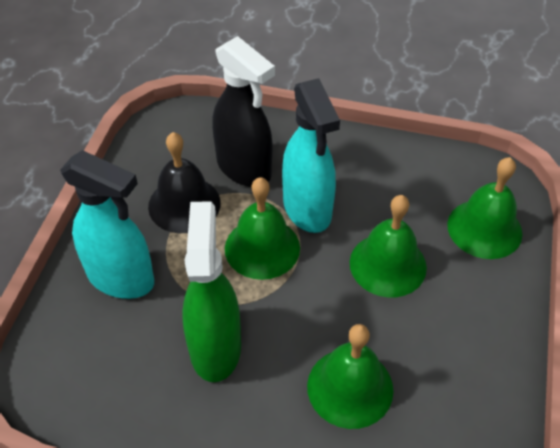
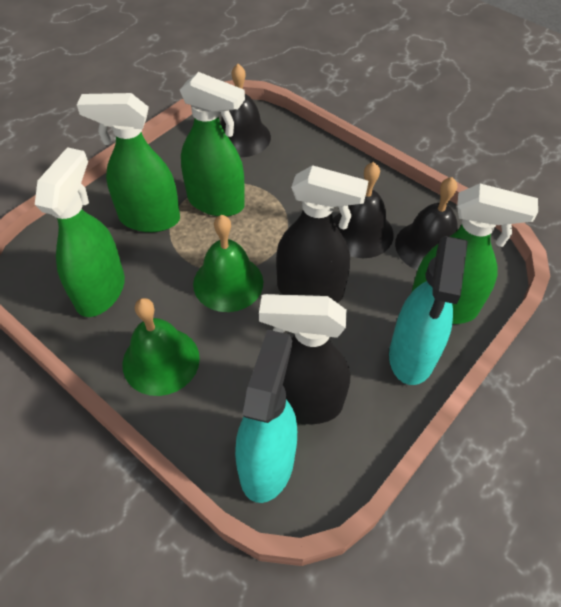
black bell: 1 -> 3
black spray bottle: 1 -> 2
green bell: 4 -> 2
green spray bottle: 1 -> 4

